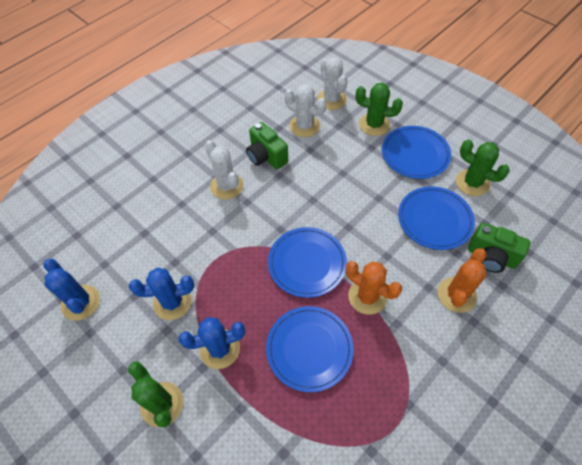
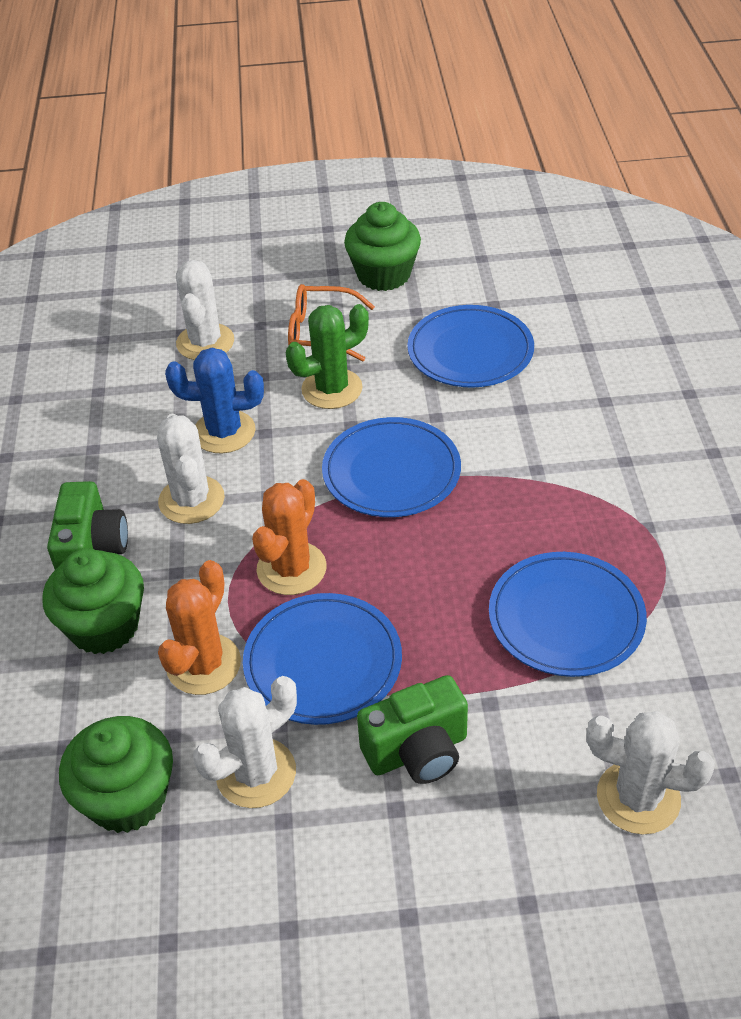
blue cactus: 3 -> 1
green cactus: 3 -> 1
green cupcake: 0 -> 3
orange glasses: 0 -> 1
white cactus: 3 -> 4

